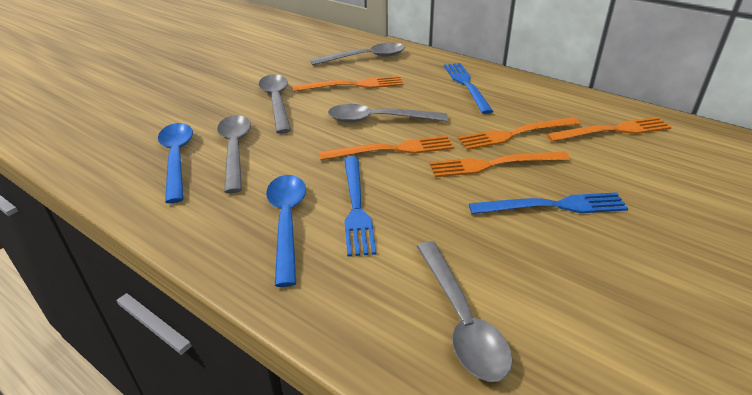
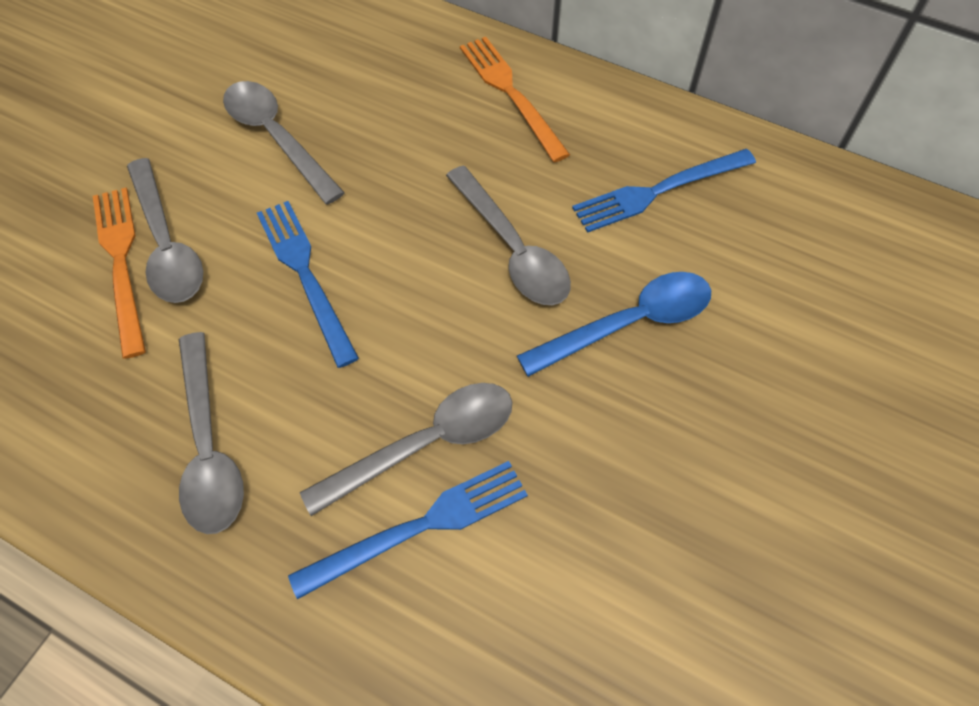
blue spoon: 2 -> 1
orange fork: 5 -> 2

